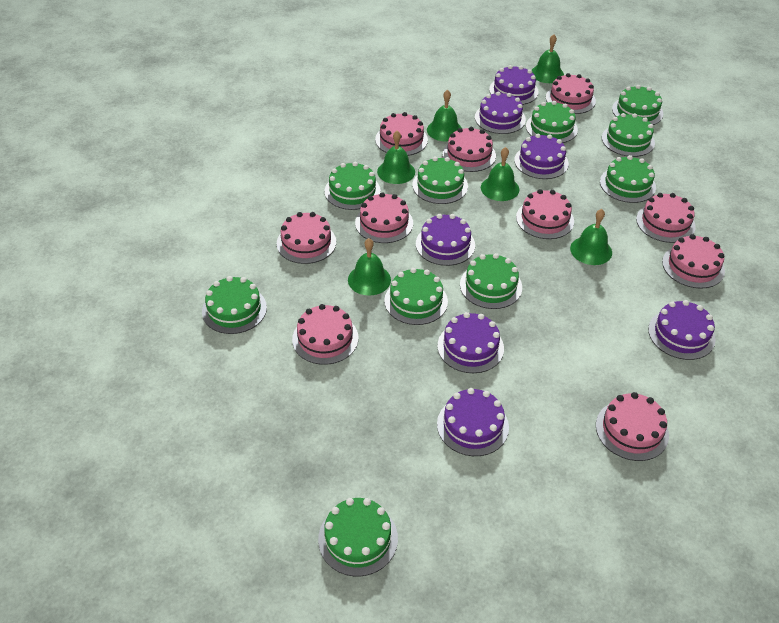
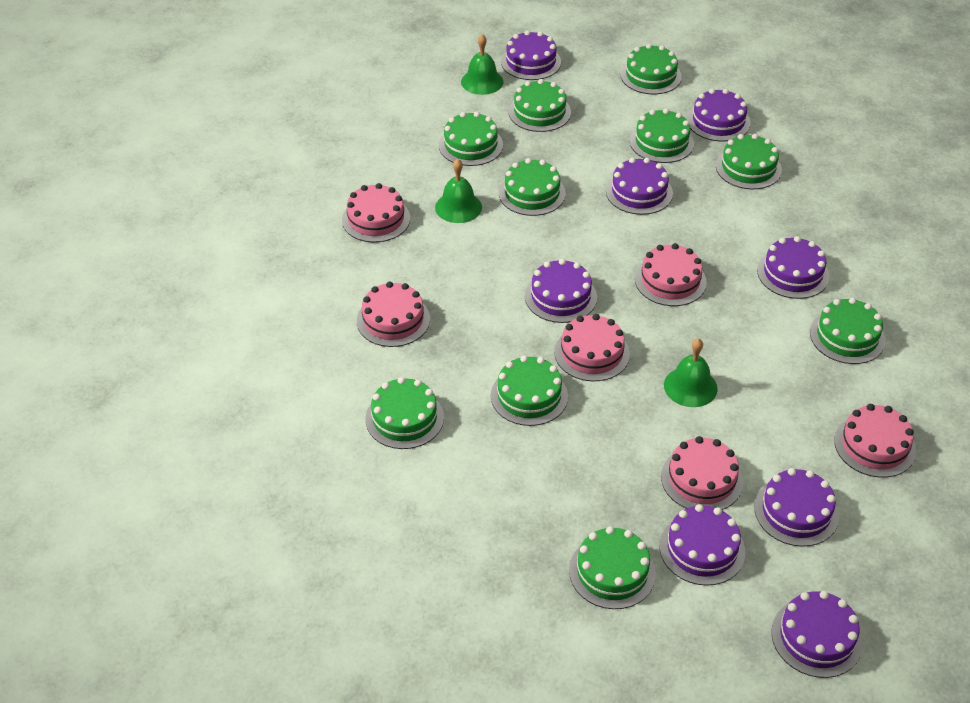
green bell: 6 -> 3
pink cake: 10 -> 6
purple cake: 7 -> 8

